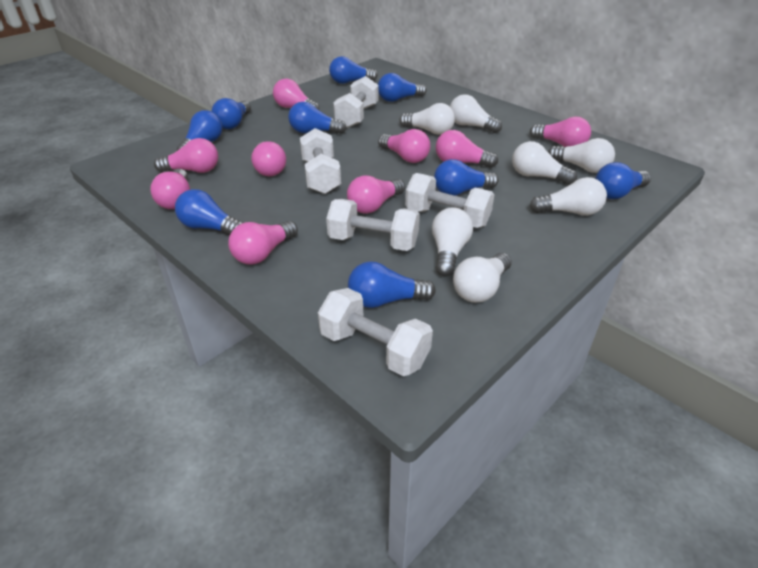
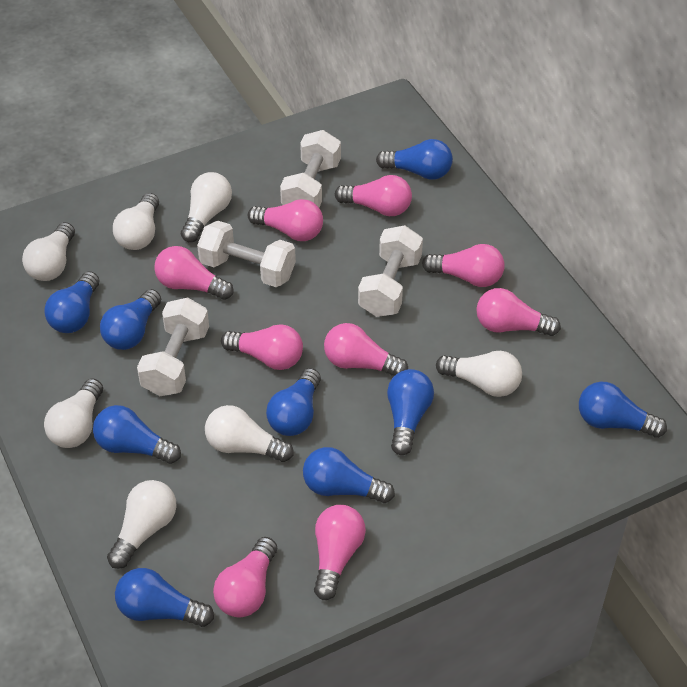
white dumbbell: 5 -> 4

